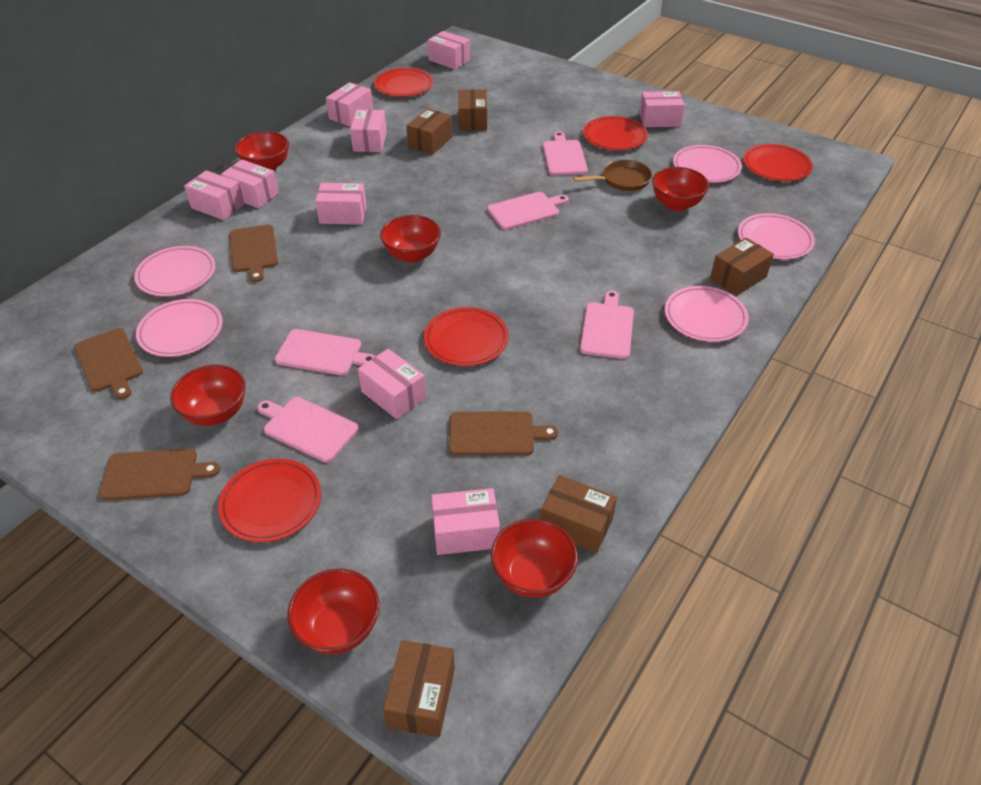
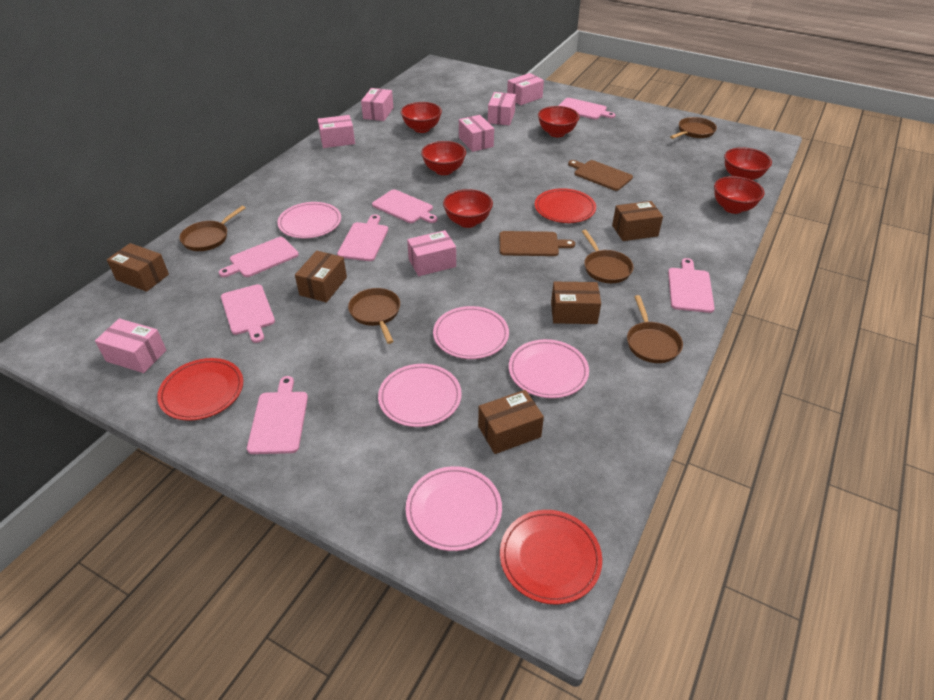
brown cutting board: 4 -> 2
brown pan: 1 -> 5
pink box: 9 -> 7
pink cutting board: 5 -> 7
red plate: 5 -> 3

